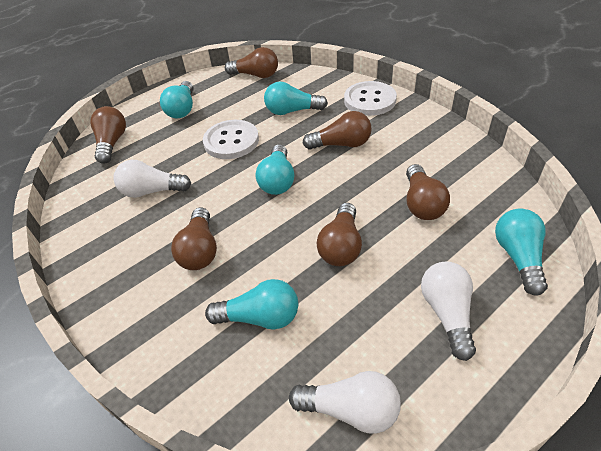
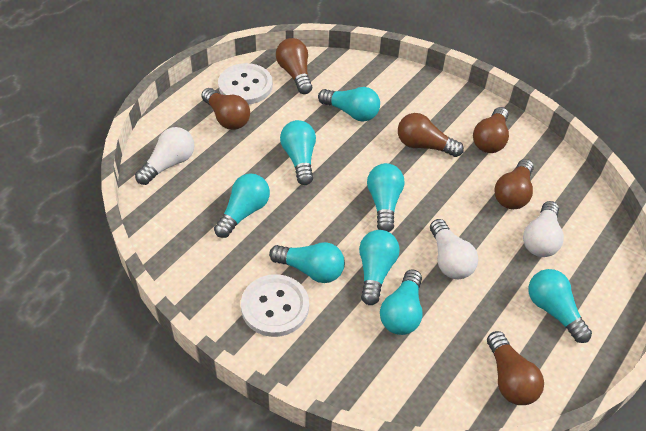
turquoise light bulb: 5 -> 8

